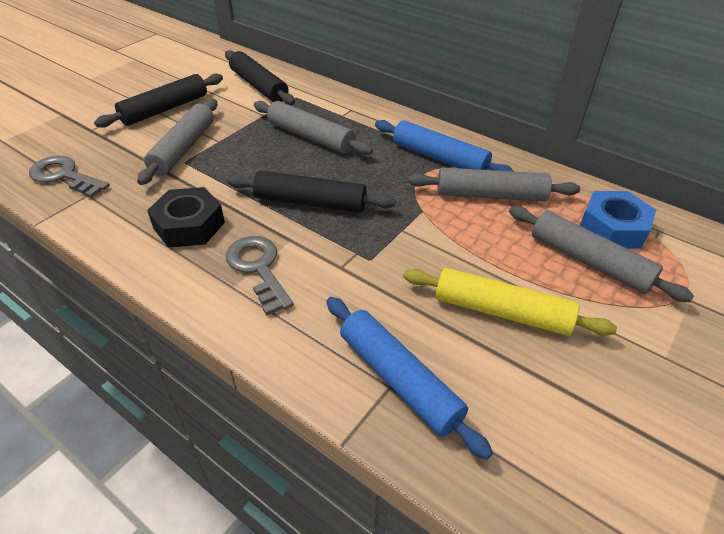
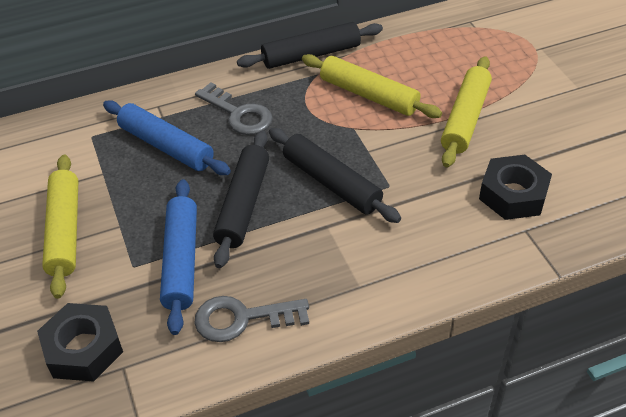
black nut: 1 -> 2
blue nut: 1 -> 0
grey rolling pin: 4 -> 0
yellow rolling pin: 1 -> 3

